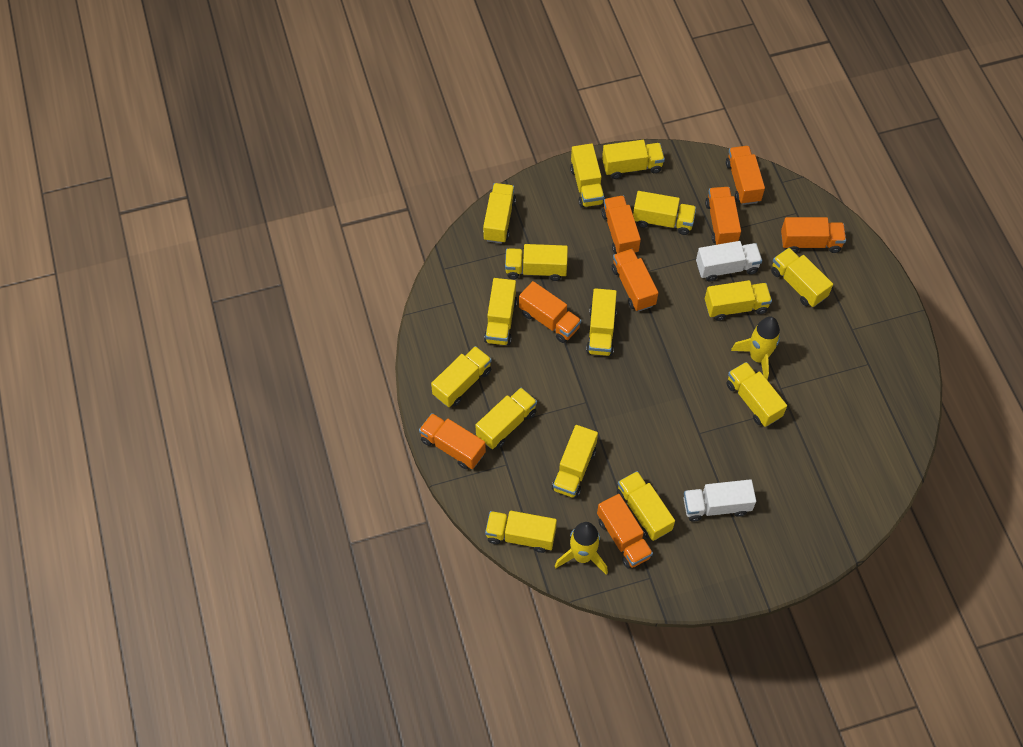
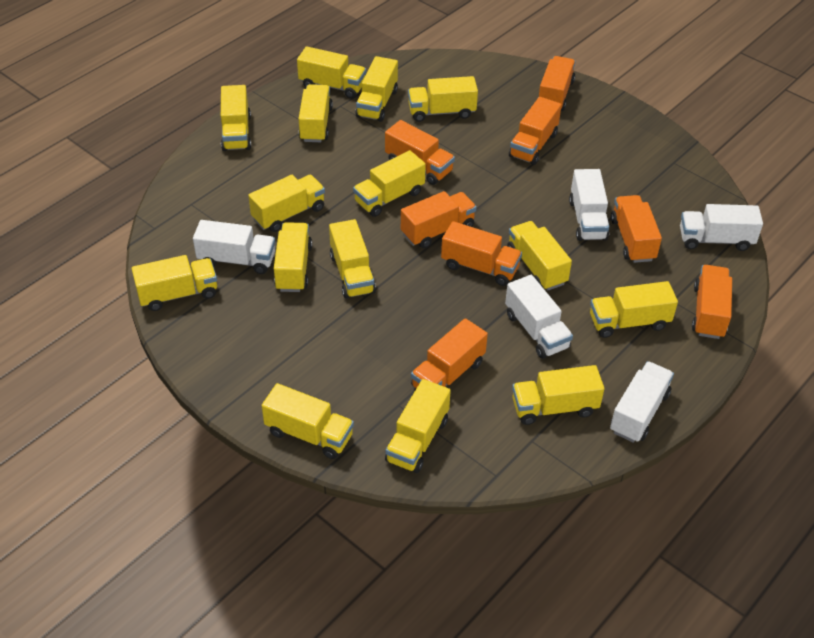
white truck: 2 -> 5
yellow rocket: 2 -> 0

